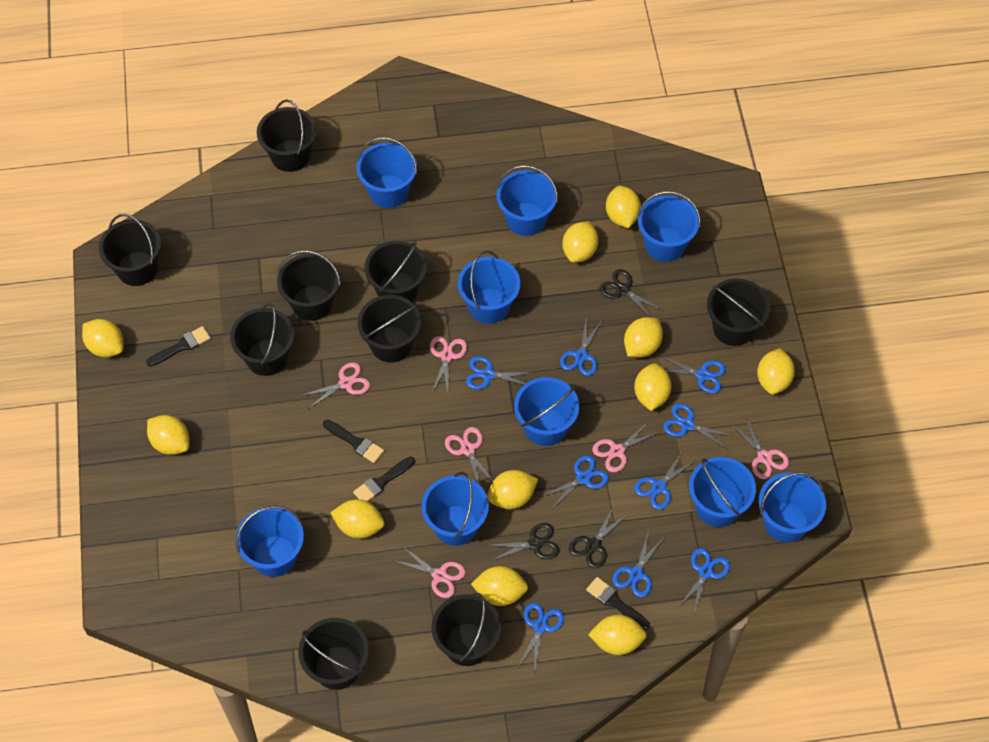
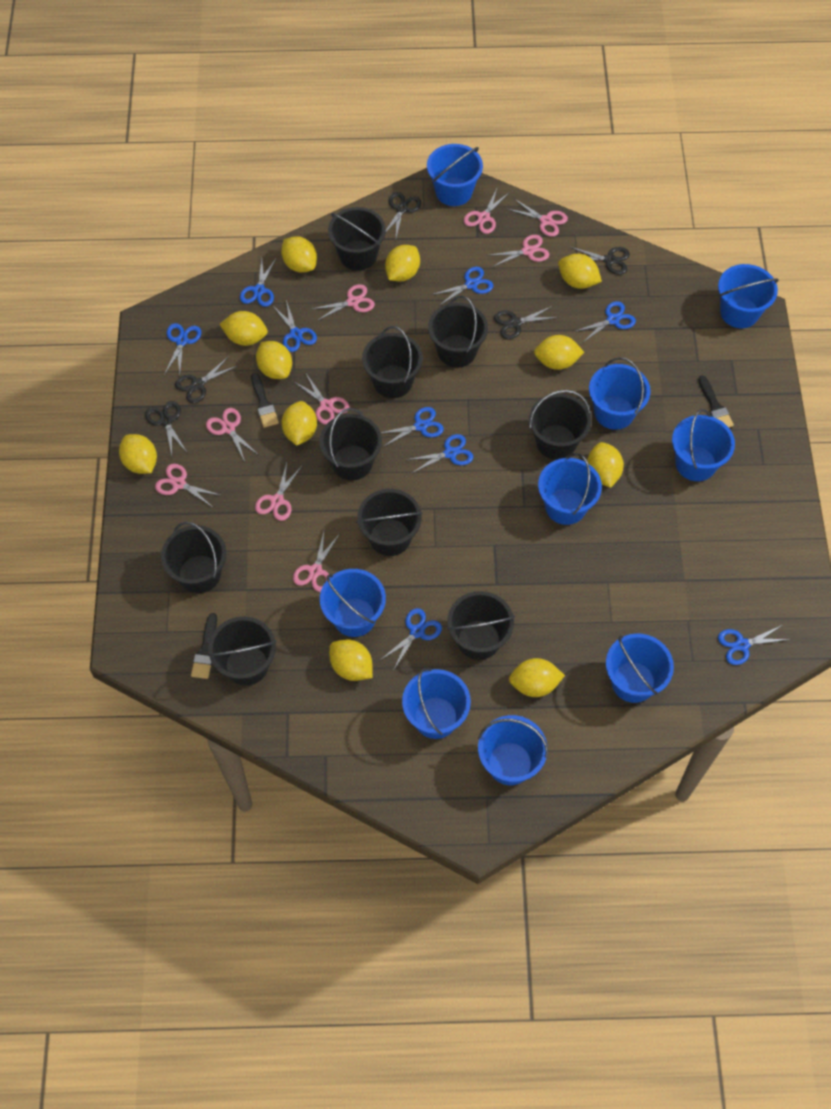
black brush: 4 -> 3
black scissors: 3 -> 5
pink scissors: 6 -> 9

